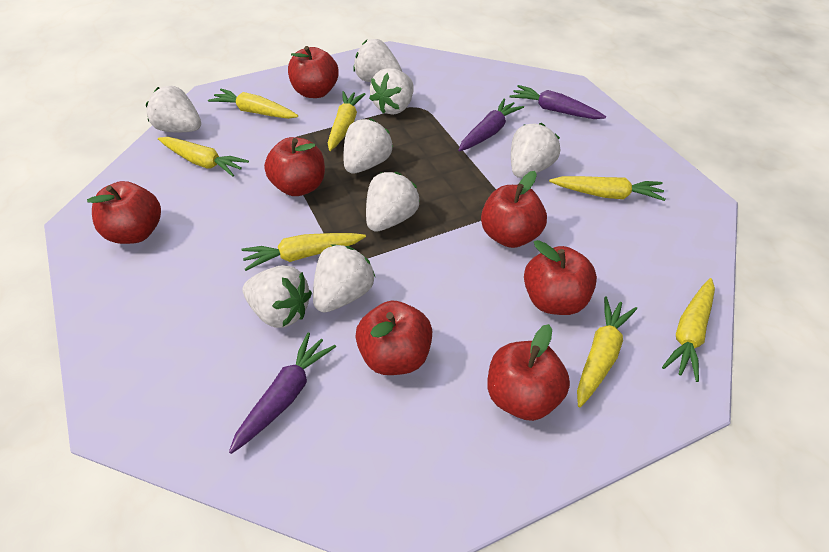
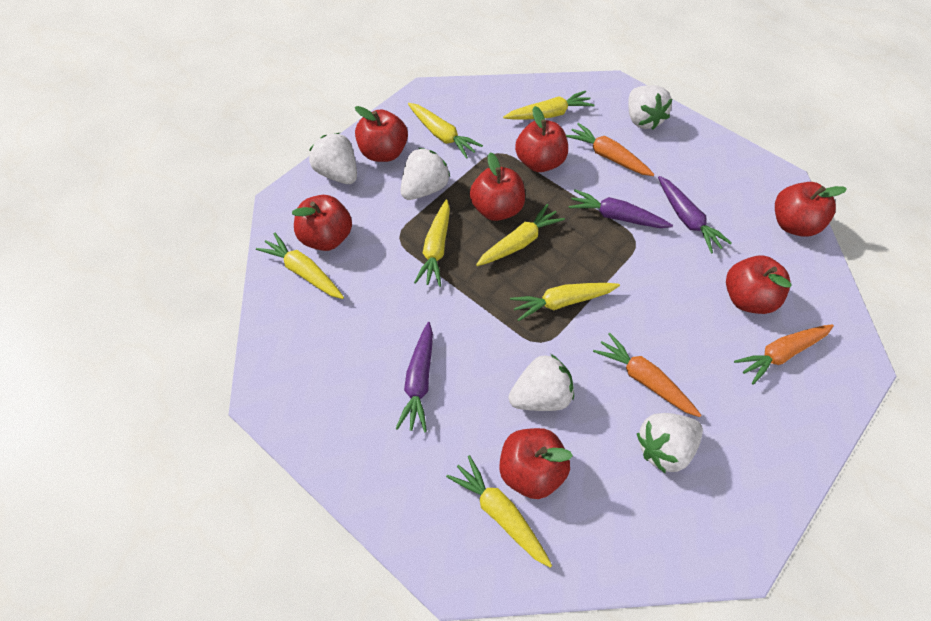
orange carrot: 0 -> 3
white strawberry: 8 -> 5

